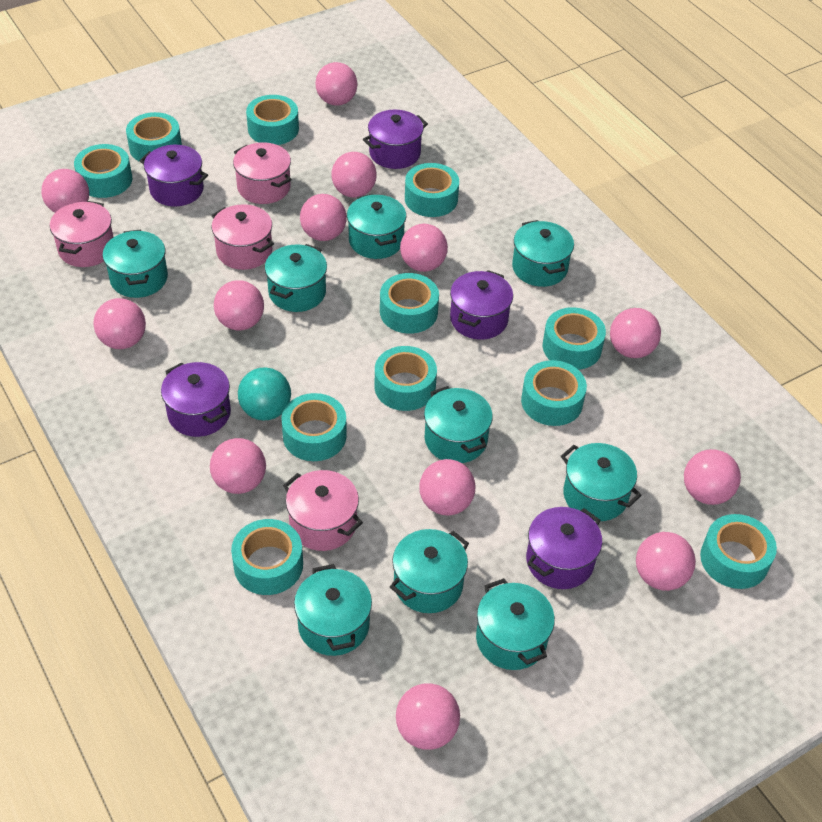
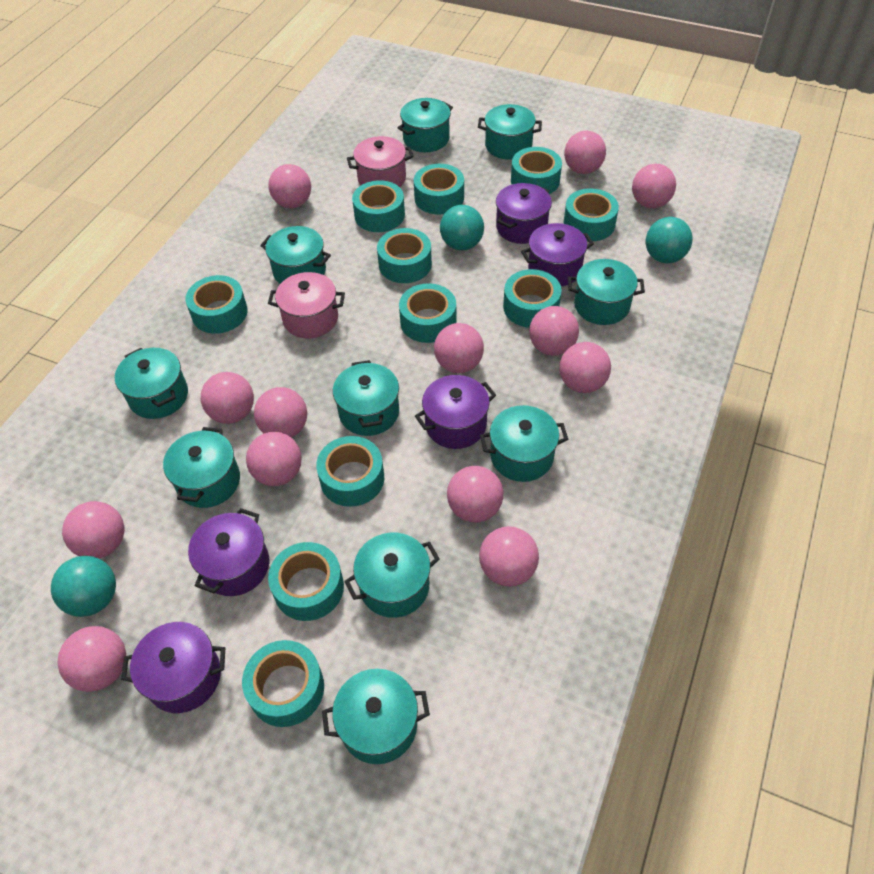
pink pot: 4 -> 2
turquoise ball: 1 -> 3
turquoise pot: 9 -> 10

